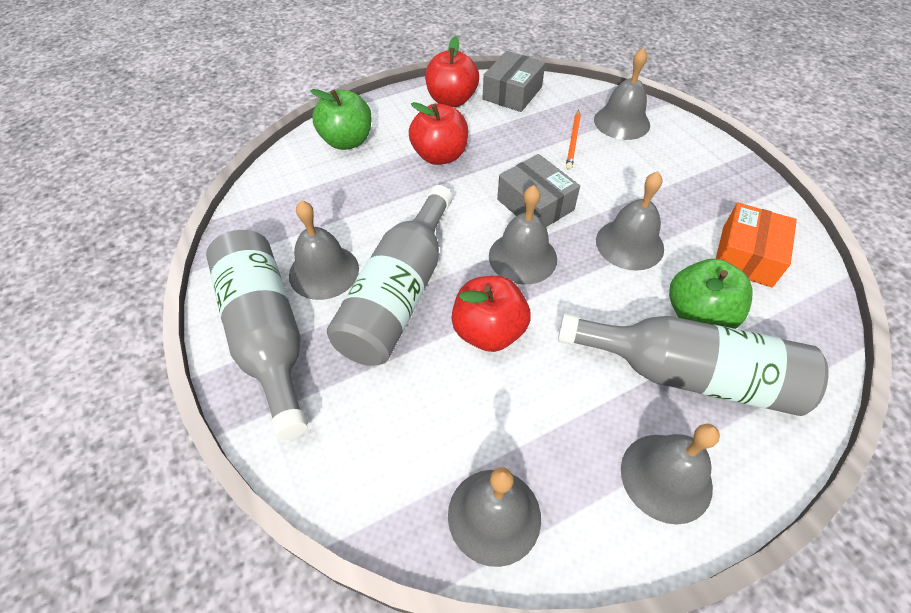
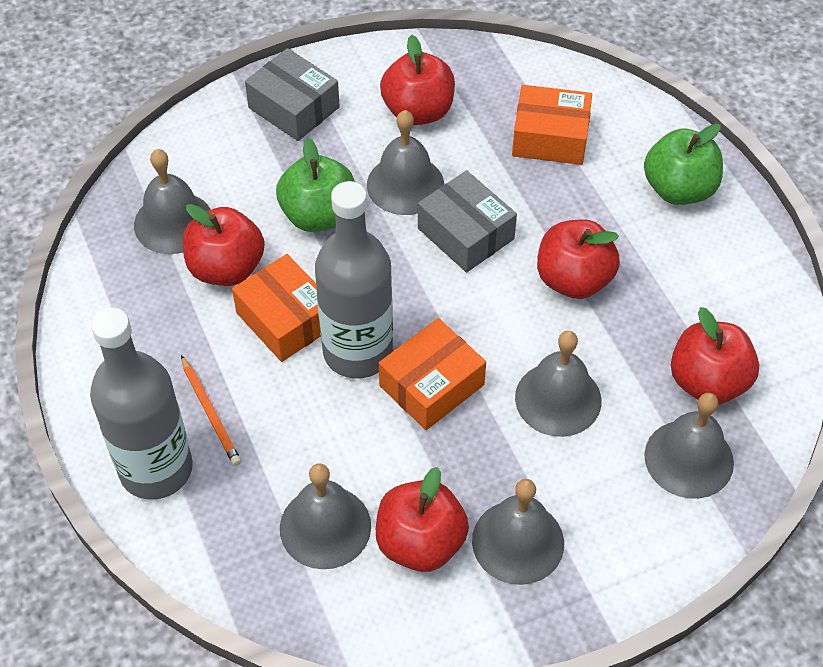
grey bottle: 3 -> 2
orange box: 1 -> 3
red apple: 3 -> 5

